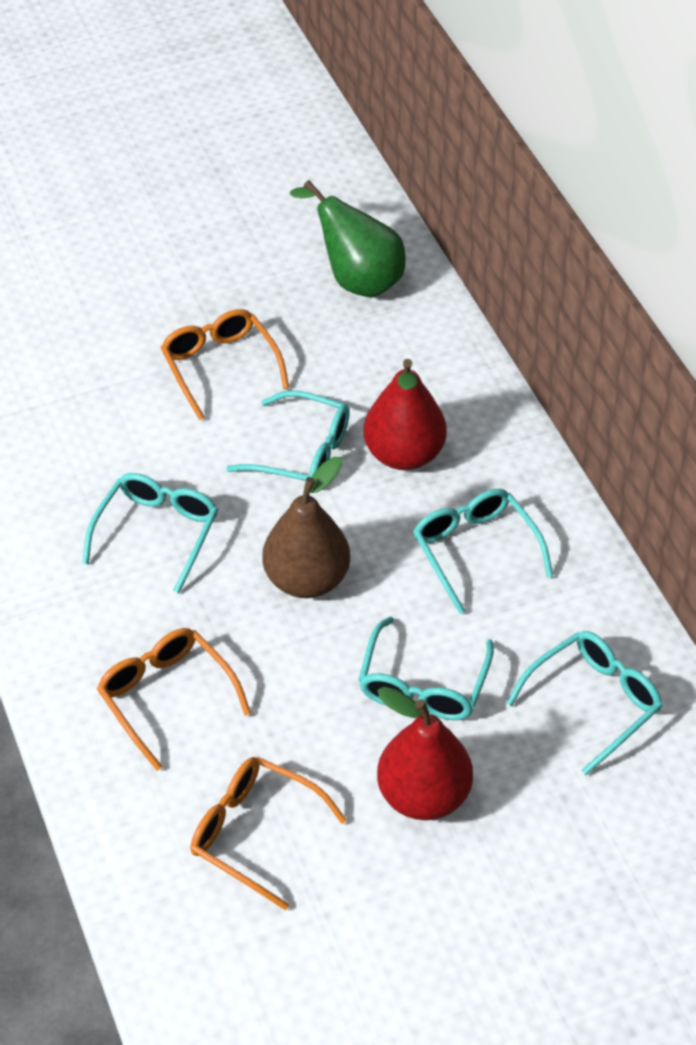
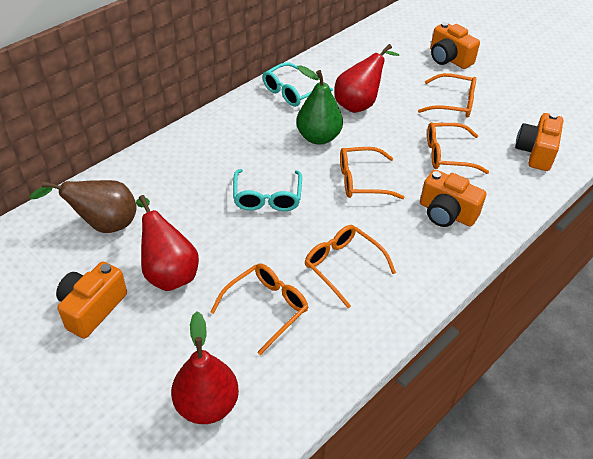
orange camera: 0 -> 4
orange glasses: 3 -> 5
red pear: 2 -> 3
turquoise glasses: 5 -> 2

